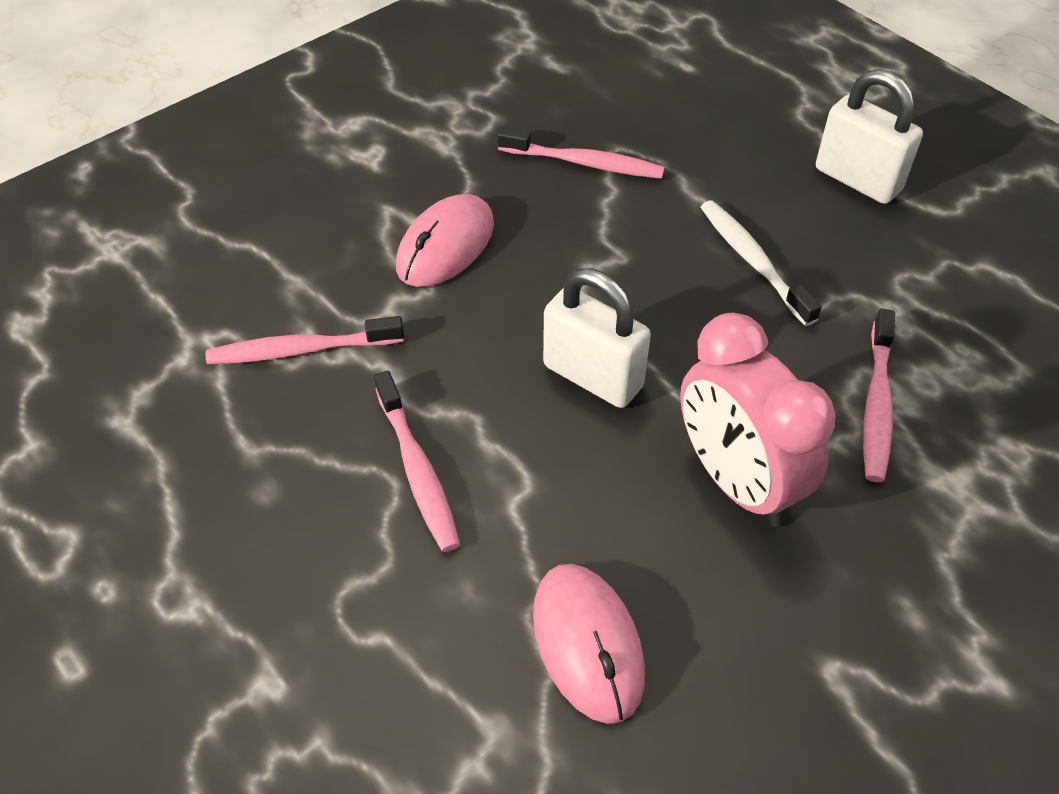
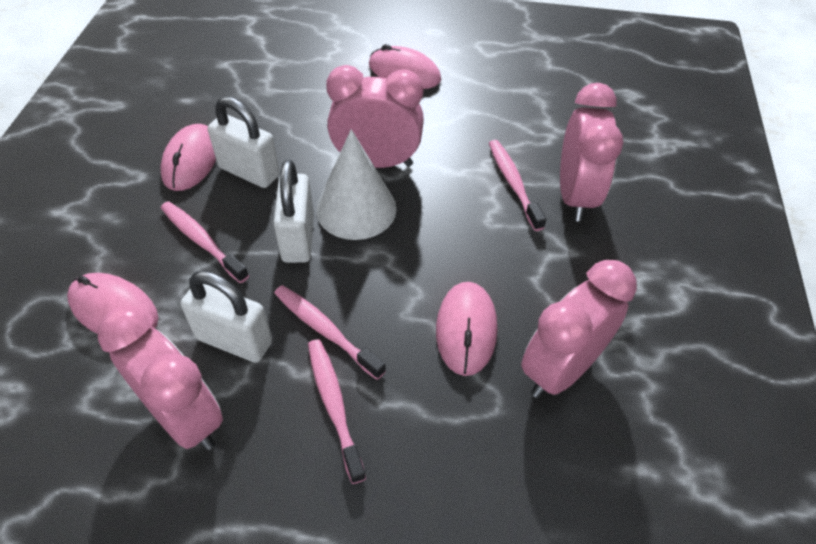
pink clock: 1 -> 4
pink mouse: 2 -> 4
white cone: 0 -> 1
white padlock: 2 -> 3
white toothbrush: 1 -> 0

